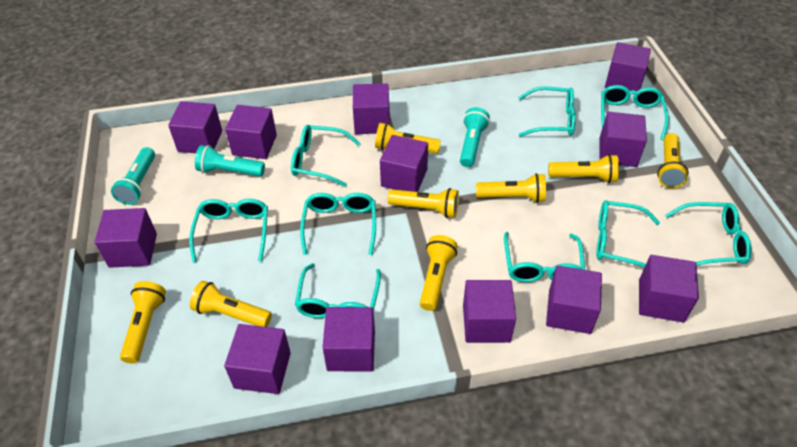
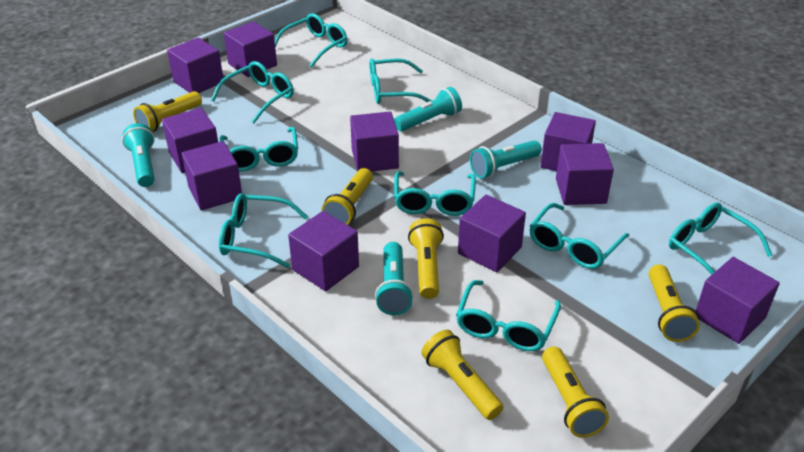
purple cube: 12 -> 10
turquoise flashlight: 3 -> 4
yellow flashlight: 8 -> 6

